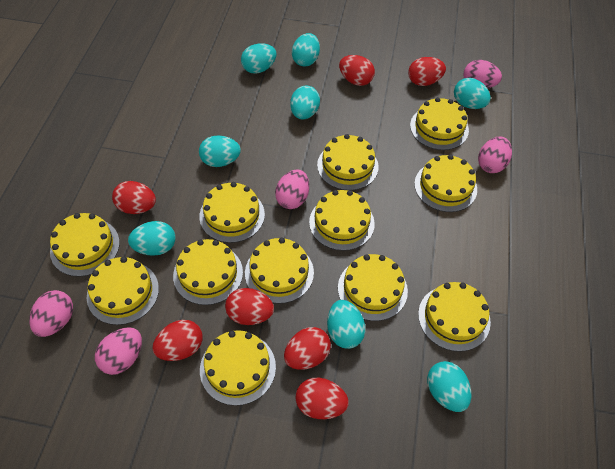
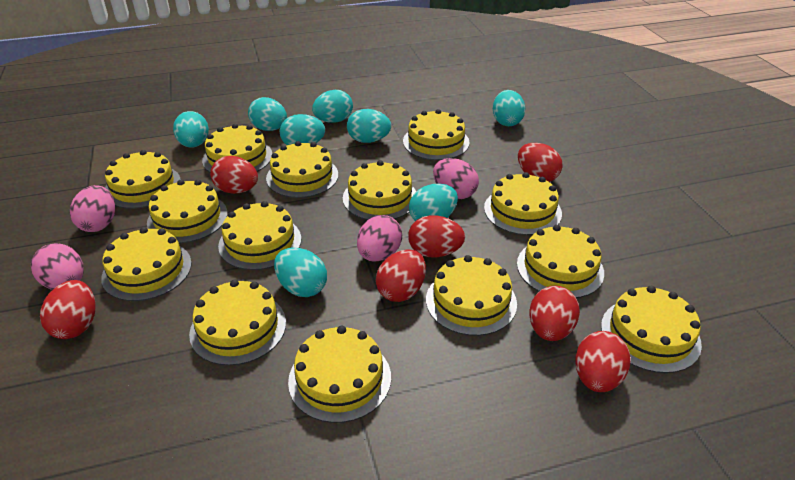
pink egg: 5 -> 4
yellow cake: 12 -> 14

